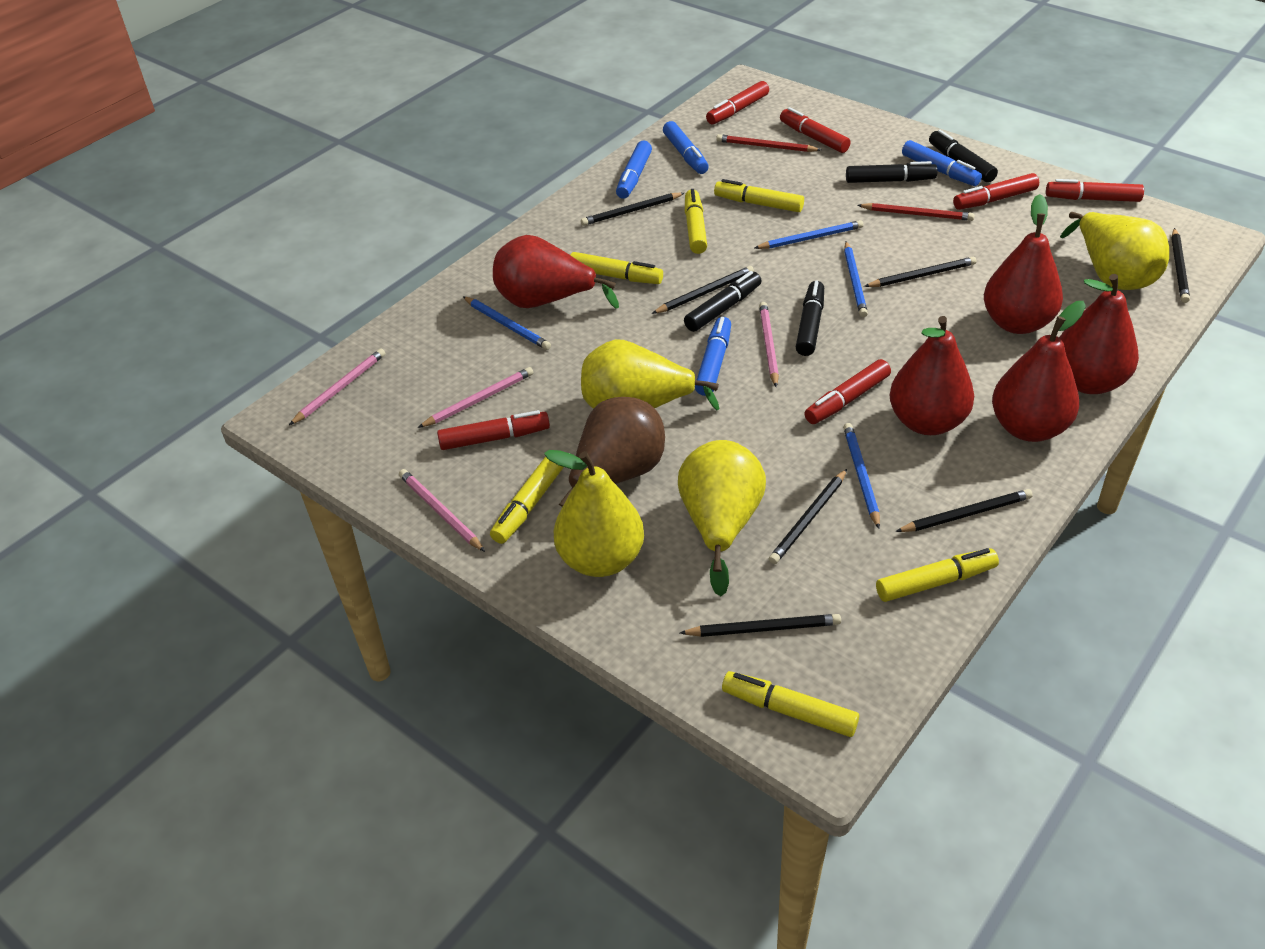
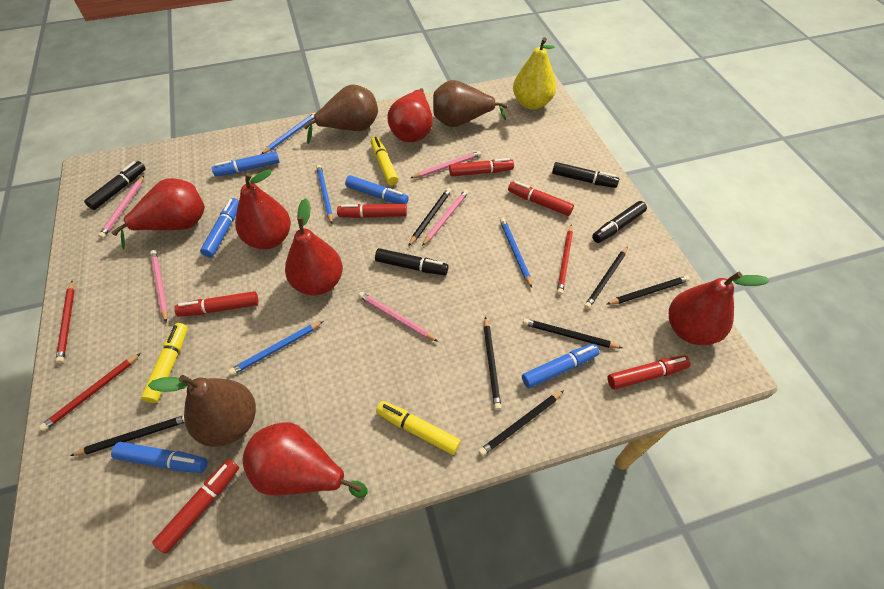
blue marker: 4 -> 5
brown pear: 1 -> 3
pink pencil: 4 -> 5
red pear: 5 -> 6
red pencil: 2 -> 3
yellow marker: 6 -> 3
yellow pear: 4 -> 1

